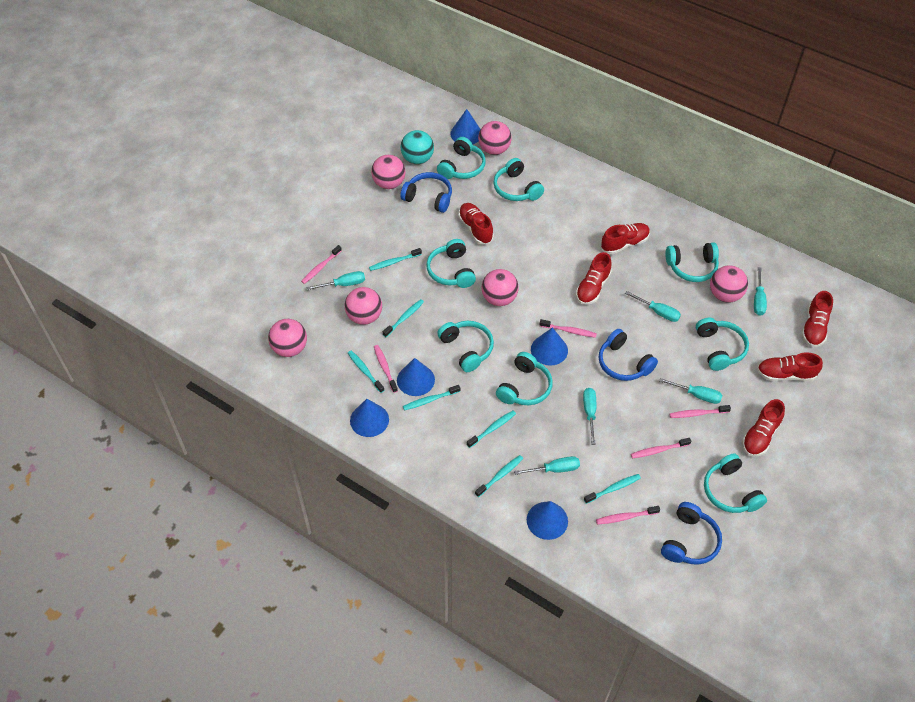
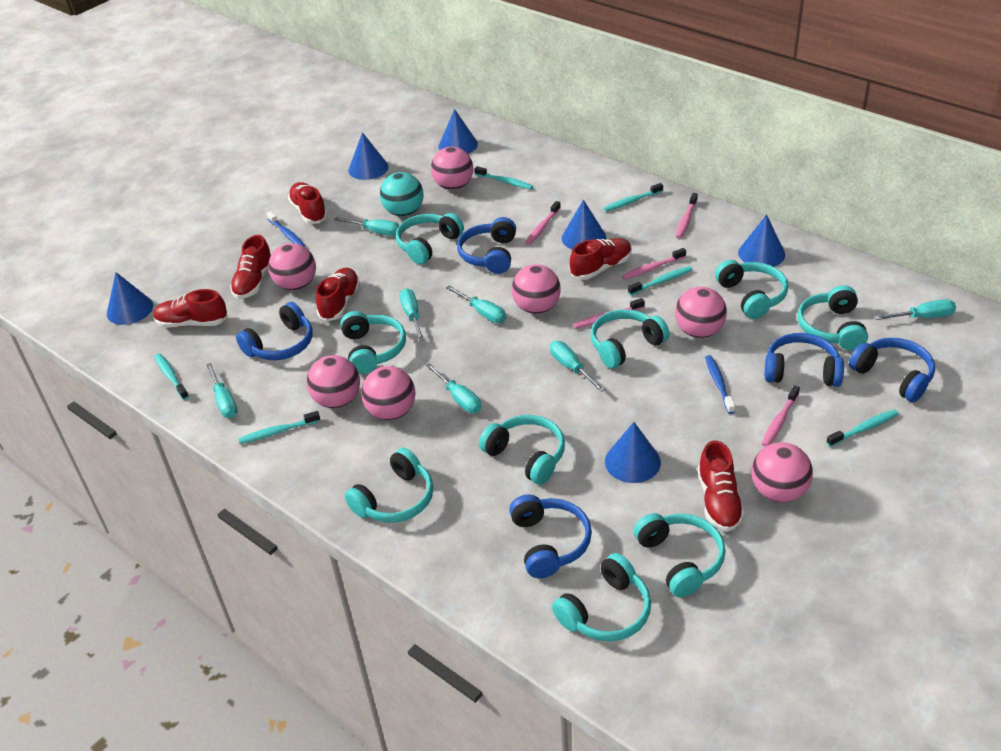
blue cone: 5 -> 6
blue headphones: 3 -> 5
blue toothbrush: 0 -> 2
pink ball: 6 -> 7
pink toothbrush: 6 -> 5
turquoise headphones: 8 -> 9
turquoise screwdriver: 6 -> 7
turquoise toothbrush: 7 -> 6

